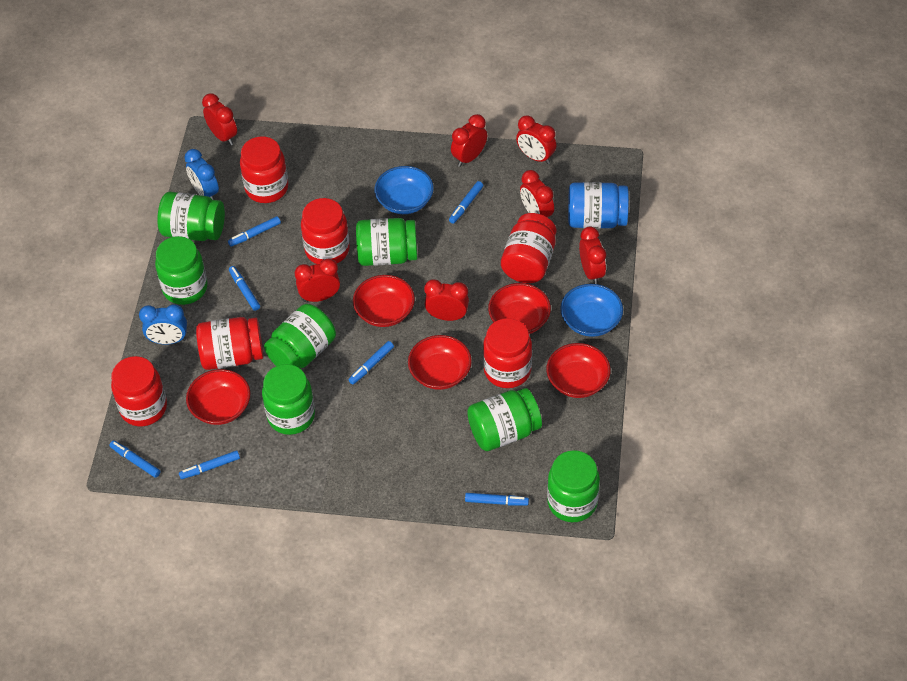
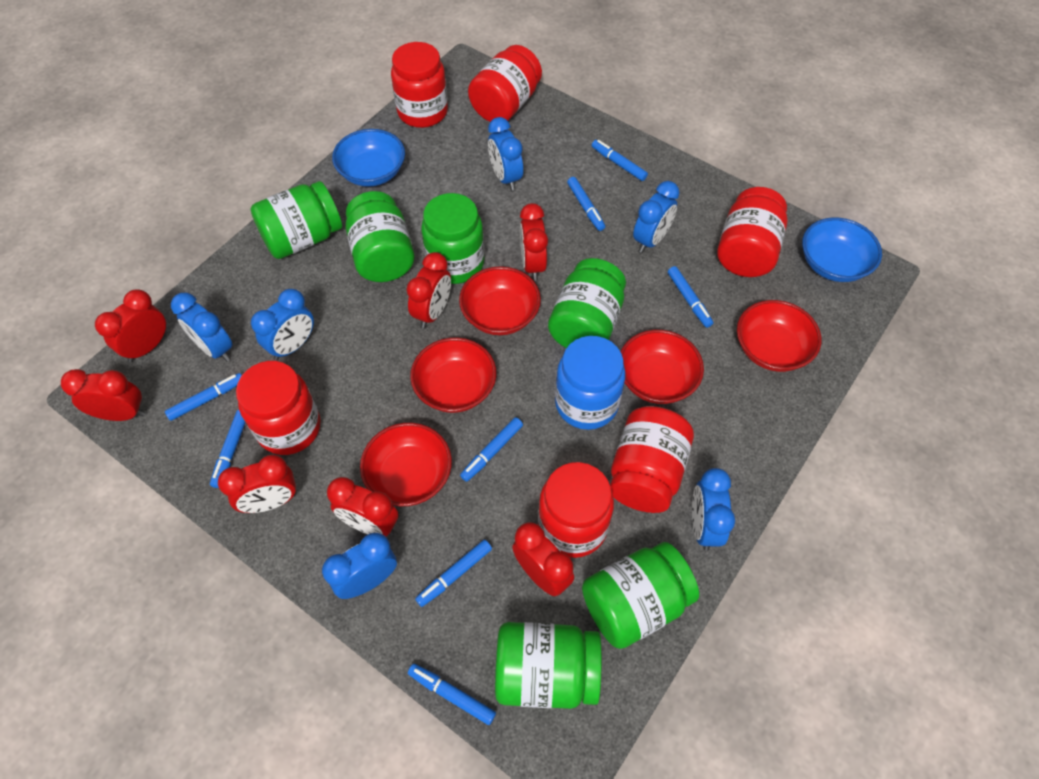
blue clock: 2 -> 6
blue marker: 7 -> 8
green jar: 7 -> 6

